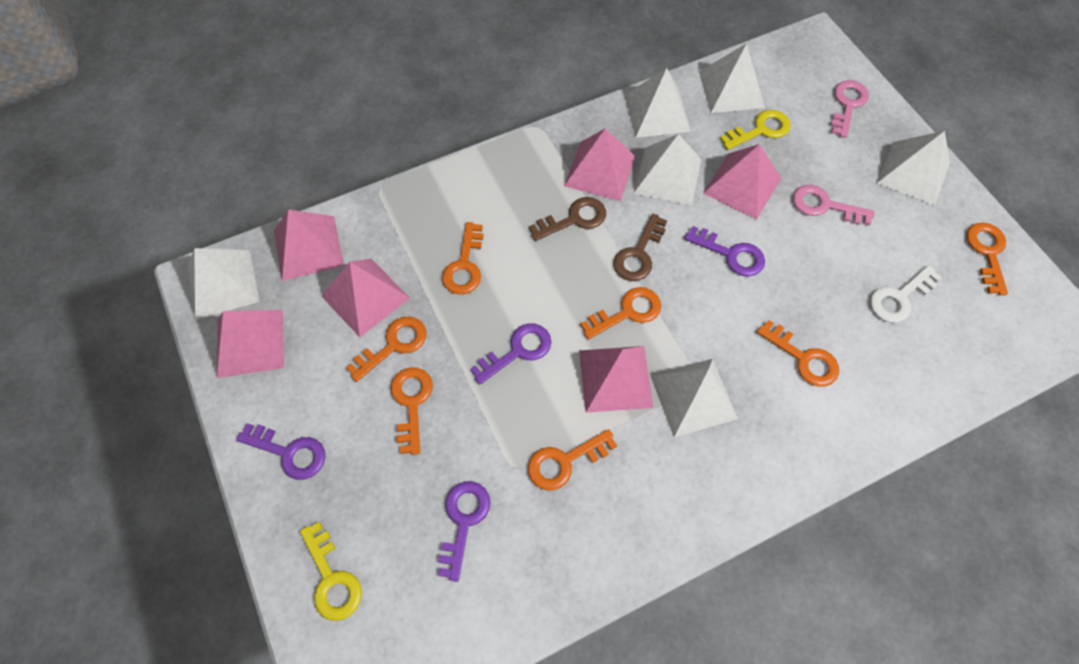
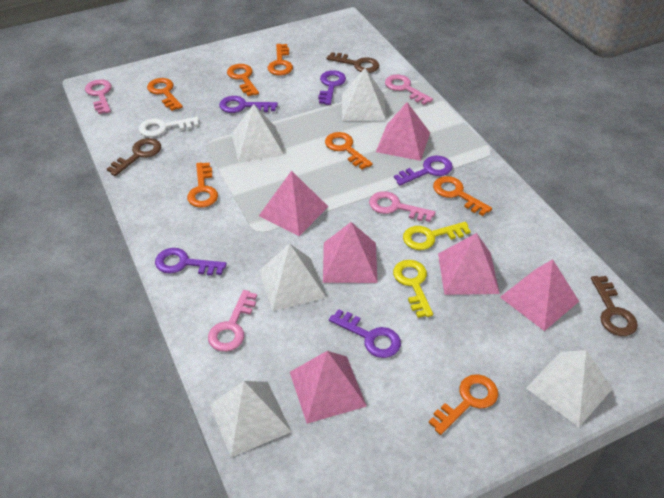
brown key: 2 -> 3
pink key: 2 -> 4
purple key: 4 -> 5
white pyramid: 6 -> 5

